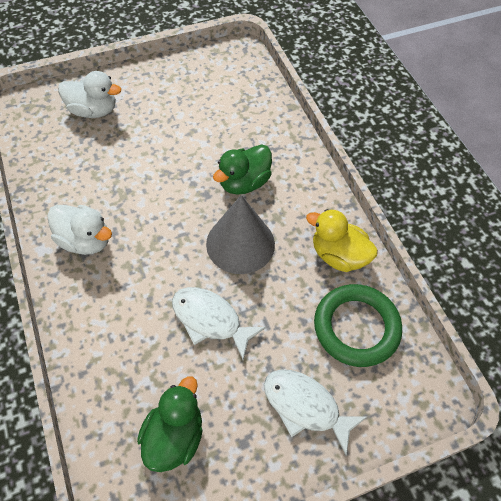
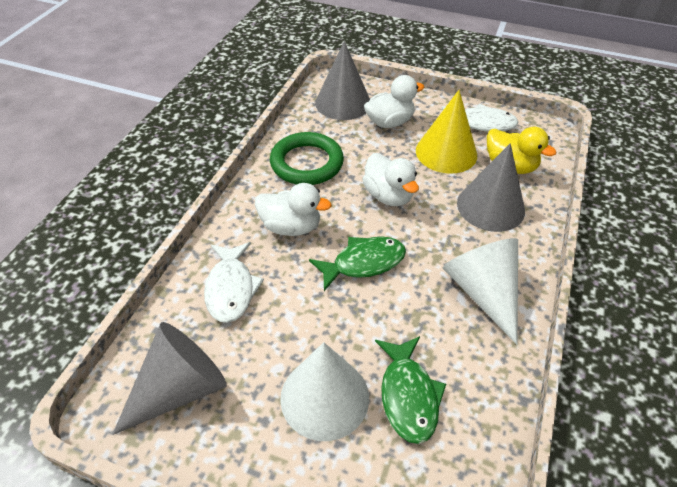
green duck: 2 -> 0
green fish: 0 -> 2
grey cone: 1 -> 3
white cone: 0 -> 2
white duck: 2 -> 3
yellow cone: 0 -> 1

